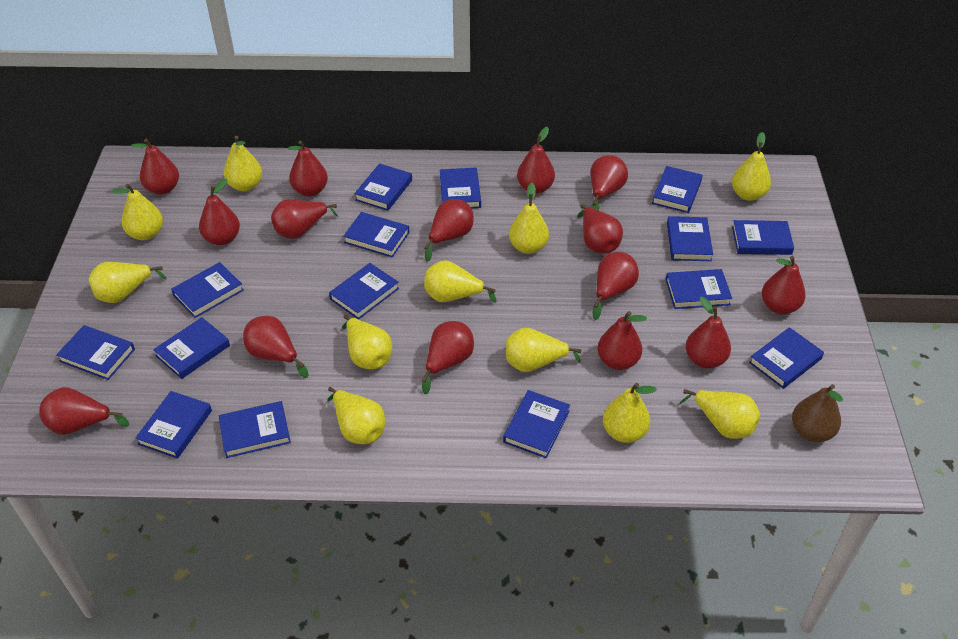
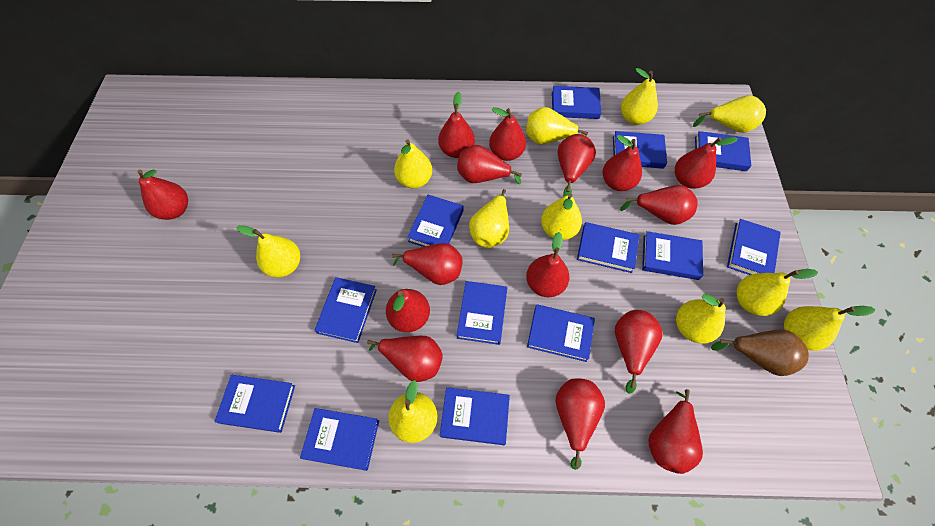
blue book: 15 -> 13

